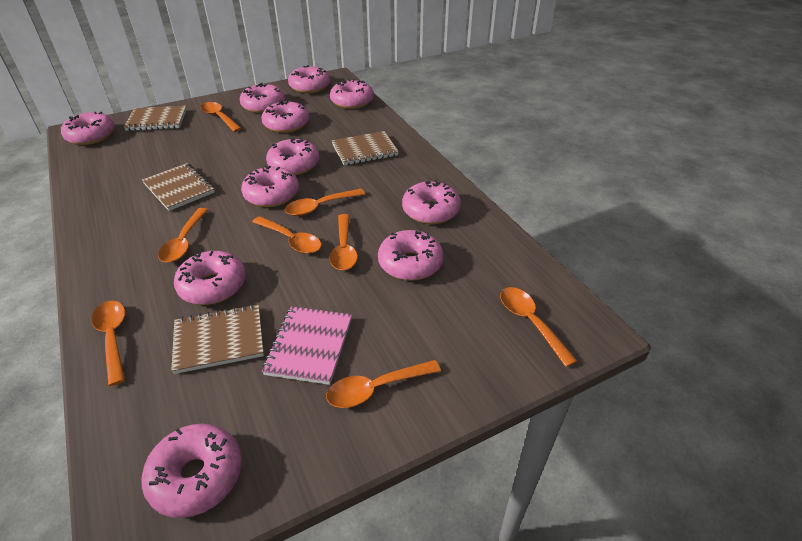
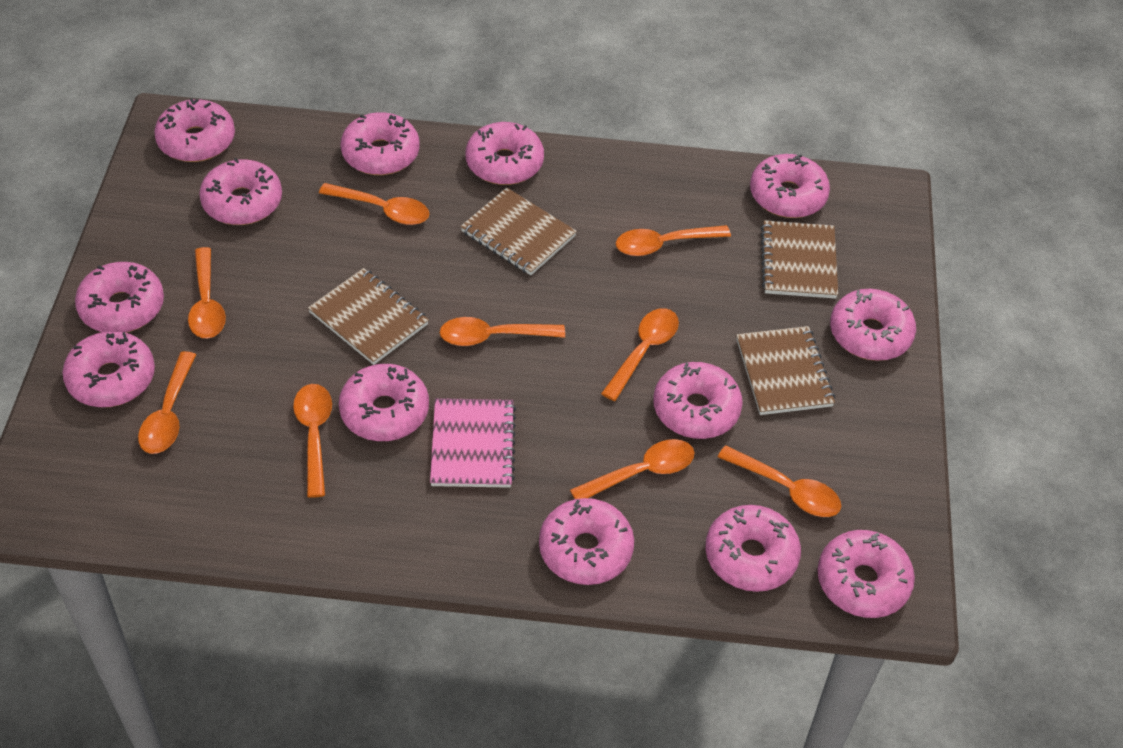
orange spoon: 8 -> 9
pink donut: 11 -> 13

